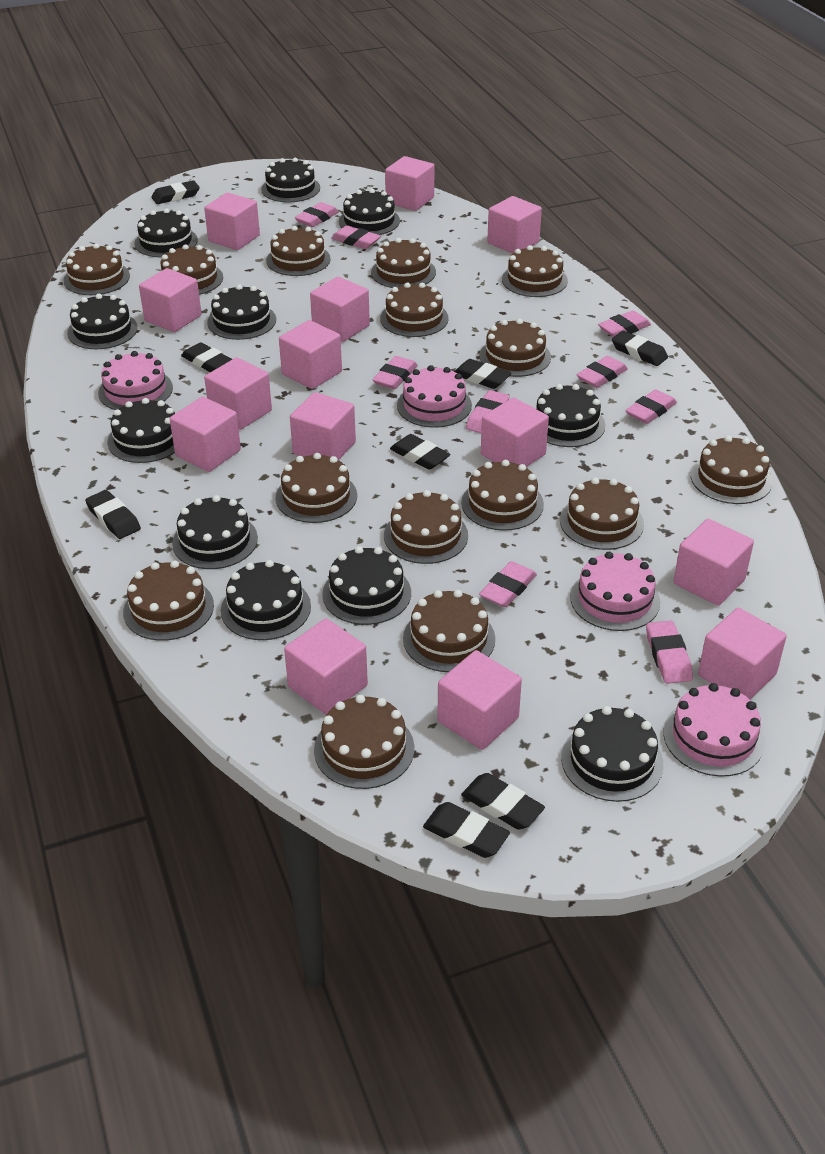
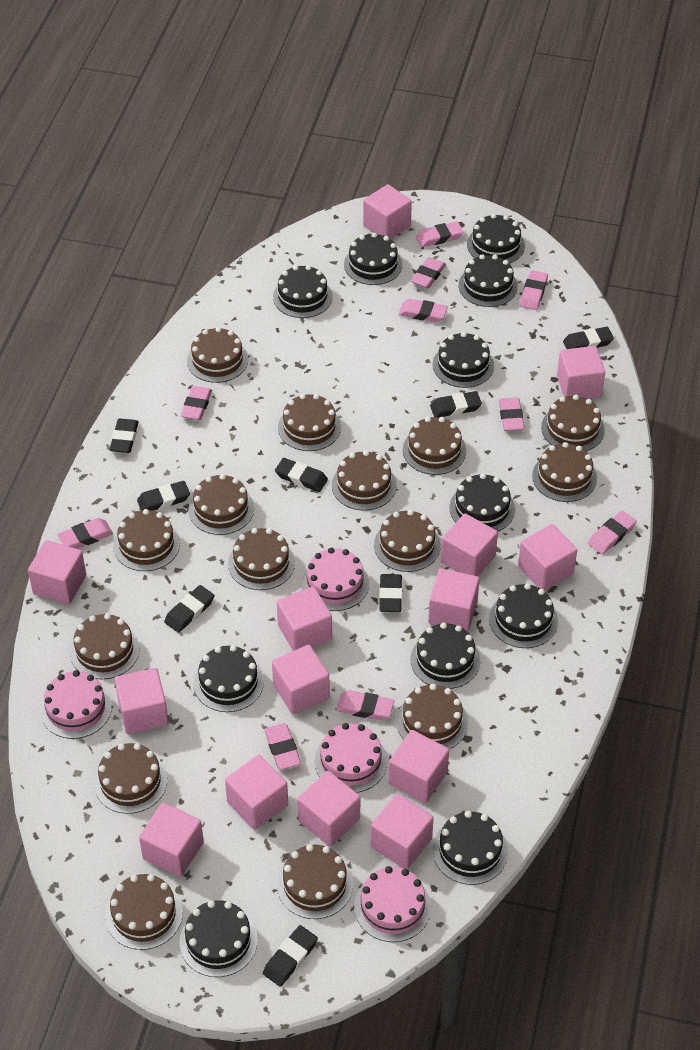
pink eraser: 9 -> 10

